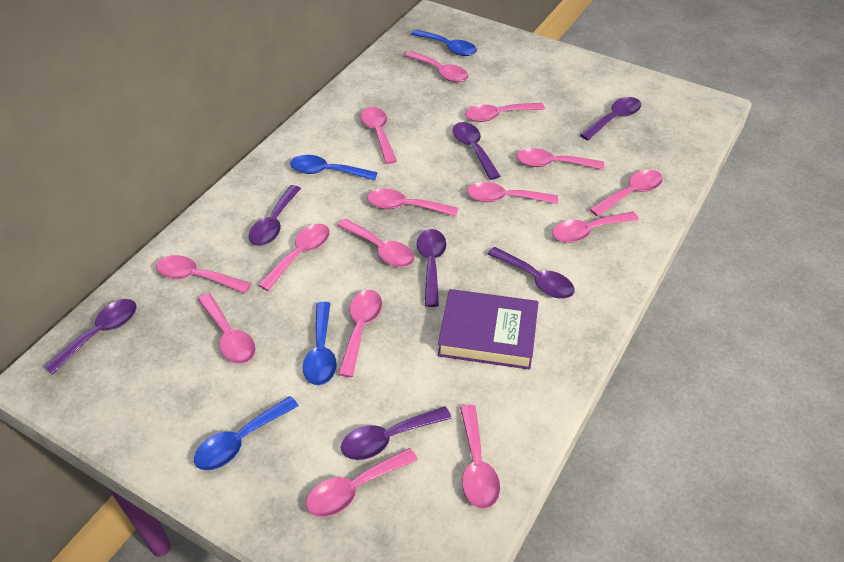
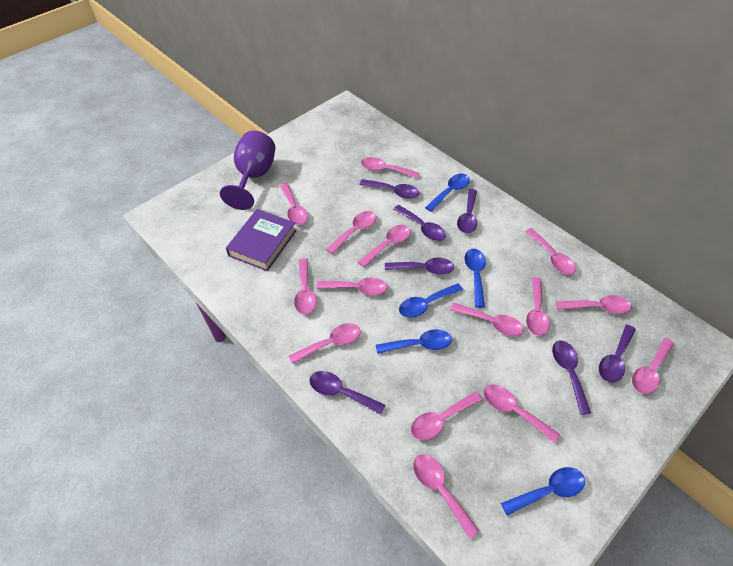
blue spoon: 4 -> 5
purple goblet: 0 -> 1

